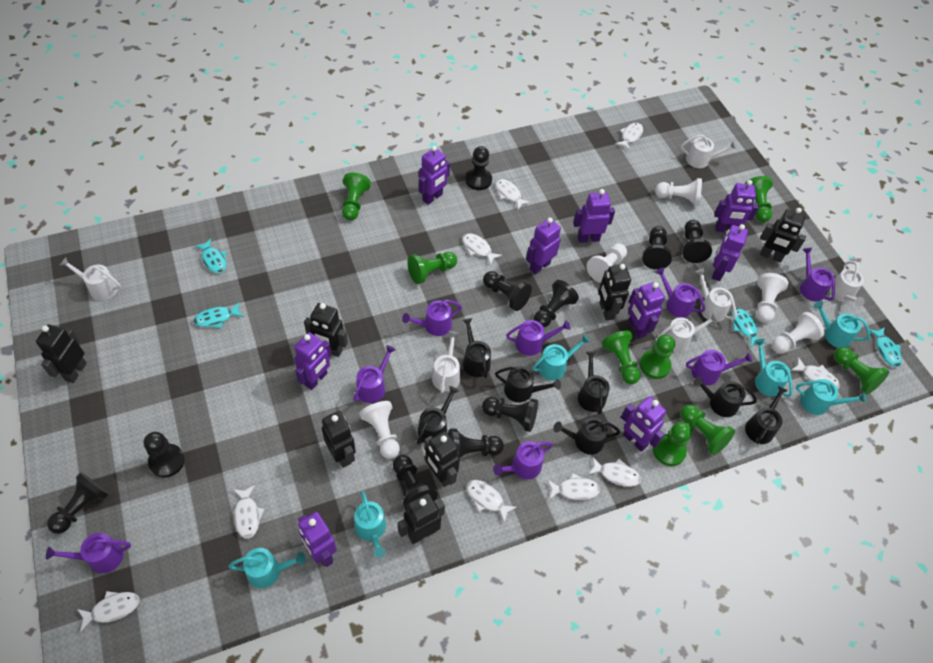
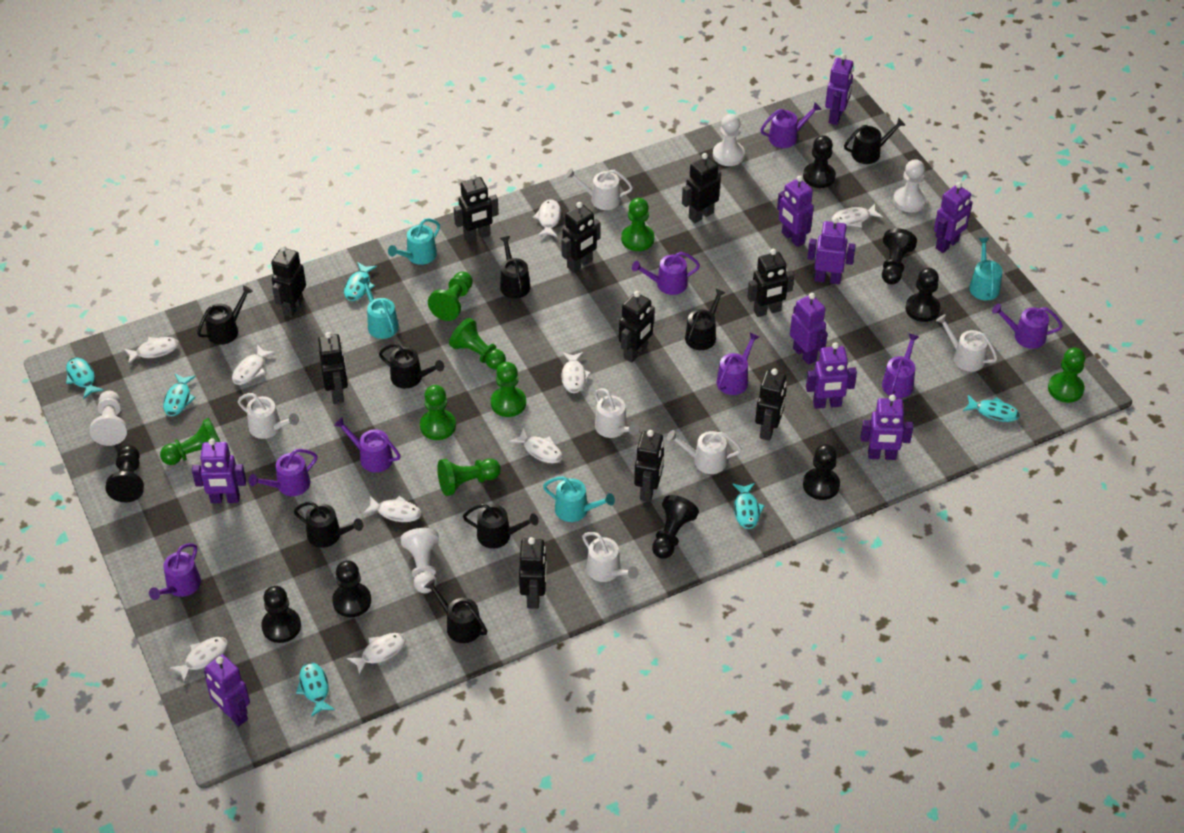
black pawn: 10 -> 8
black robot: 7 -> 10
black watering can: 7 -> 8
turquoise fish: 4 -> 6
turquoise watering can: 6 -> 4
white pawn: 5 -> 4

